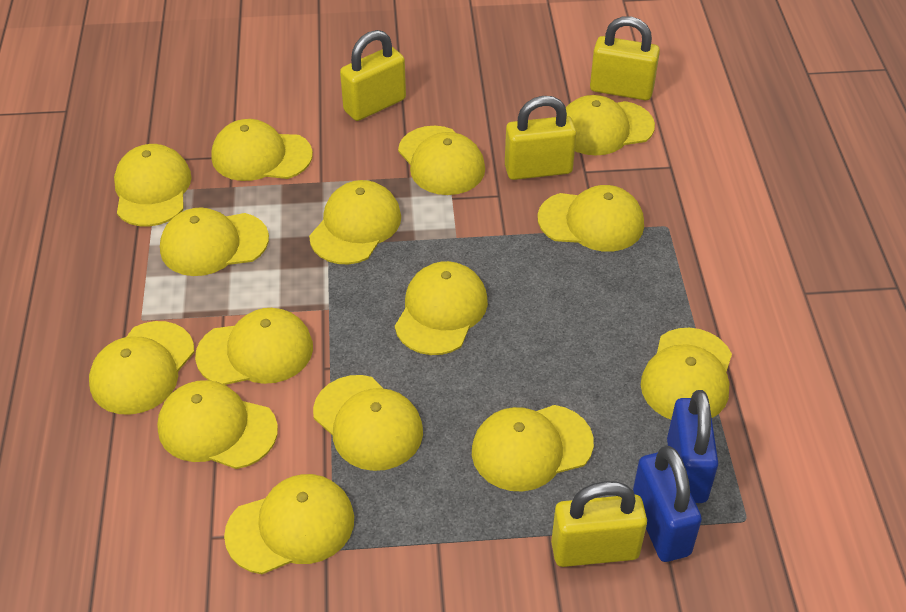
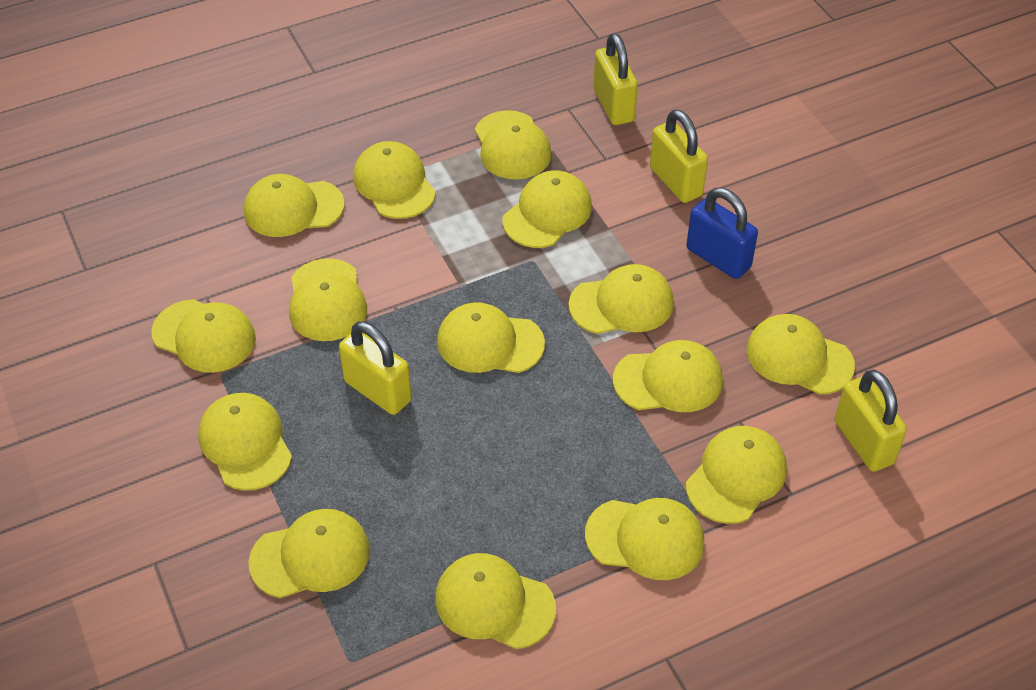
blue padlock: 2 -> 1

